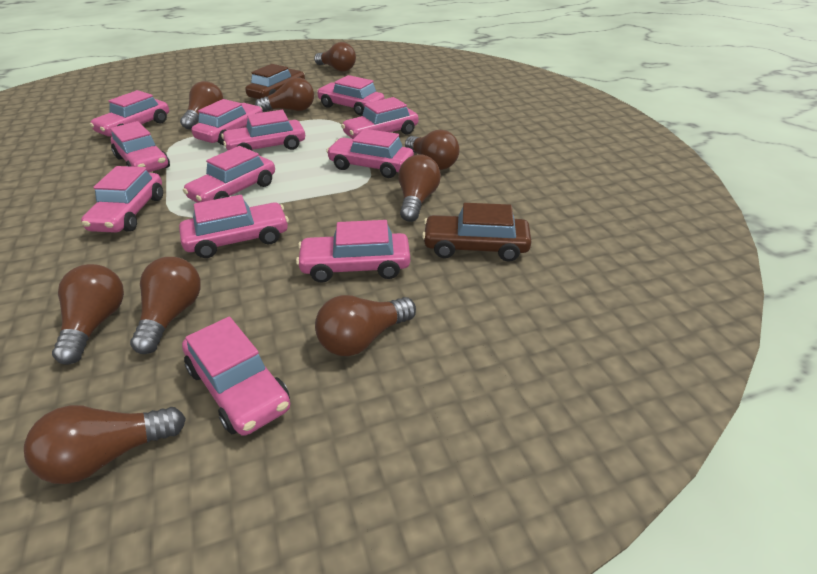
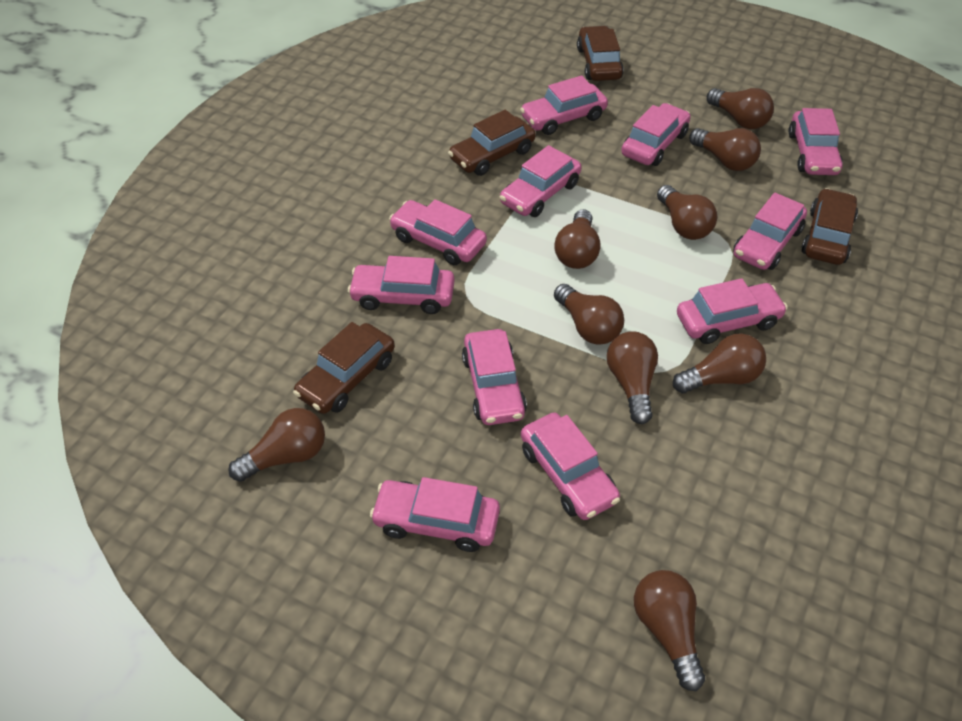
brown car: 2 -> 4
pink car: 12 -> 11

